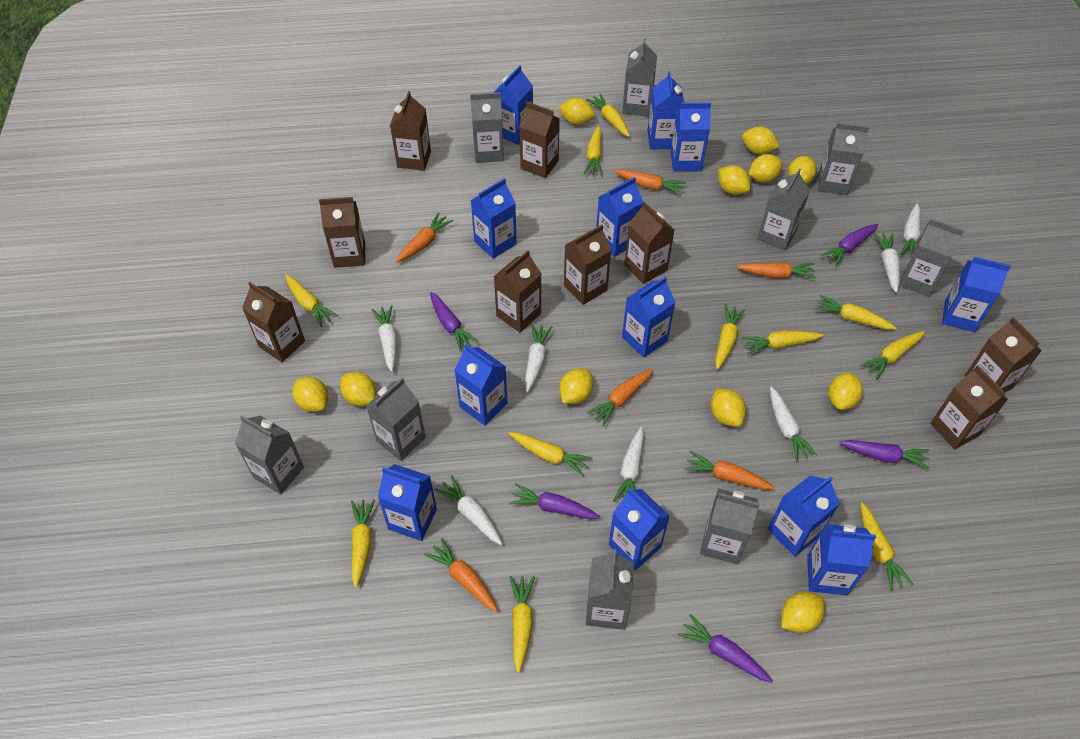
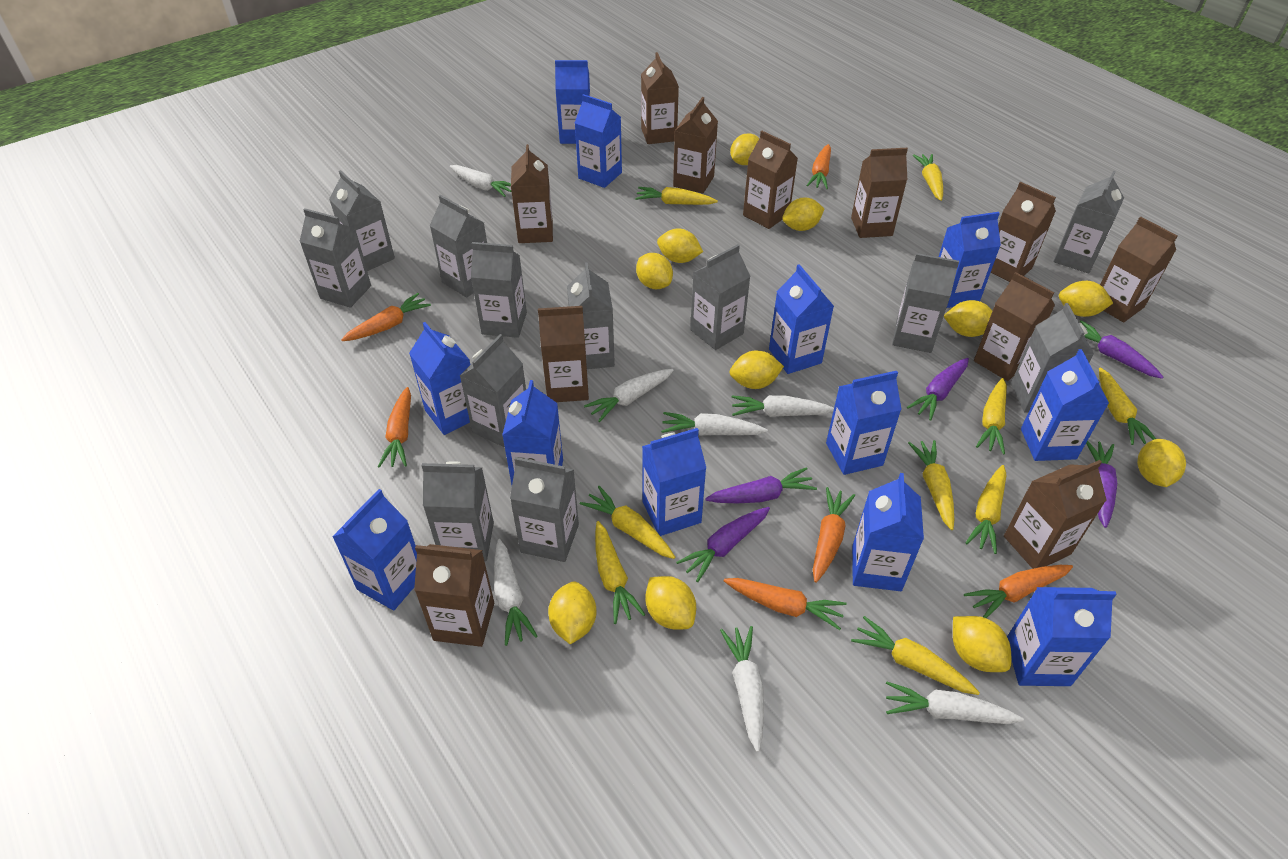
brown carton: 9 -> 11
grey carton: 9 -> 12
yellow carrot: 11 -> 9

